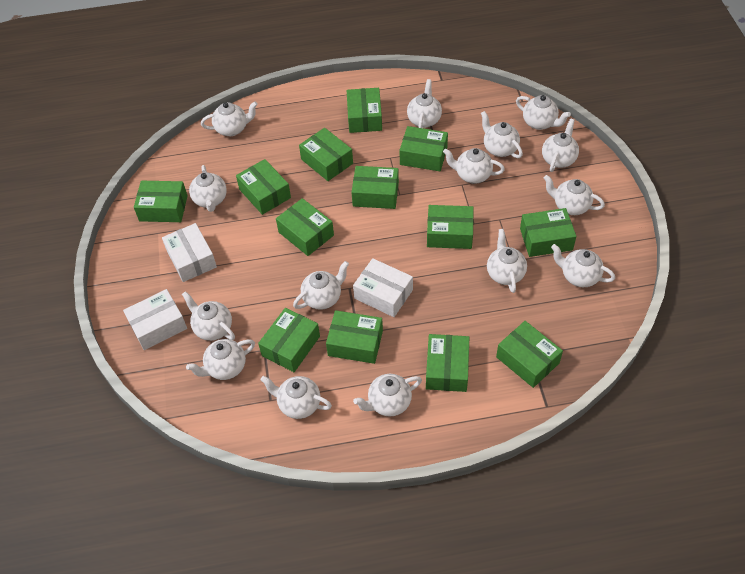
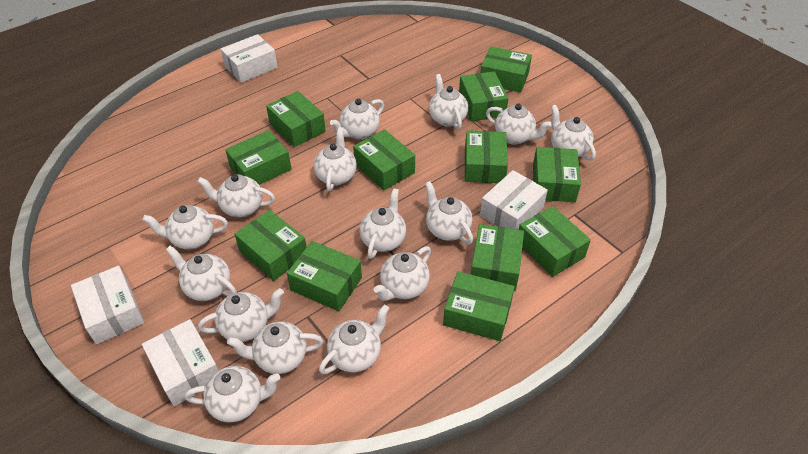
green box: 13 -> 12
white box: 3 -> 4

